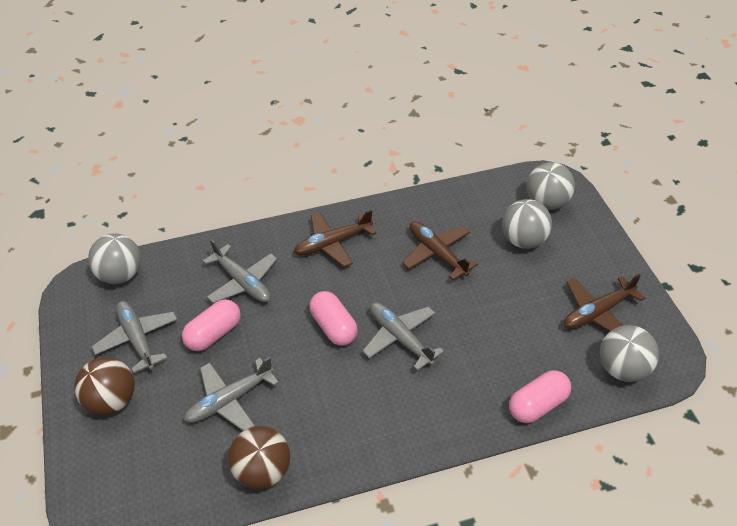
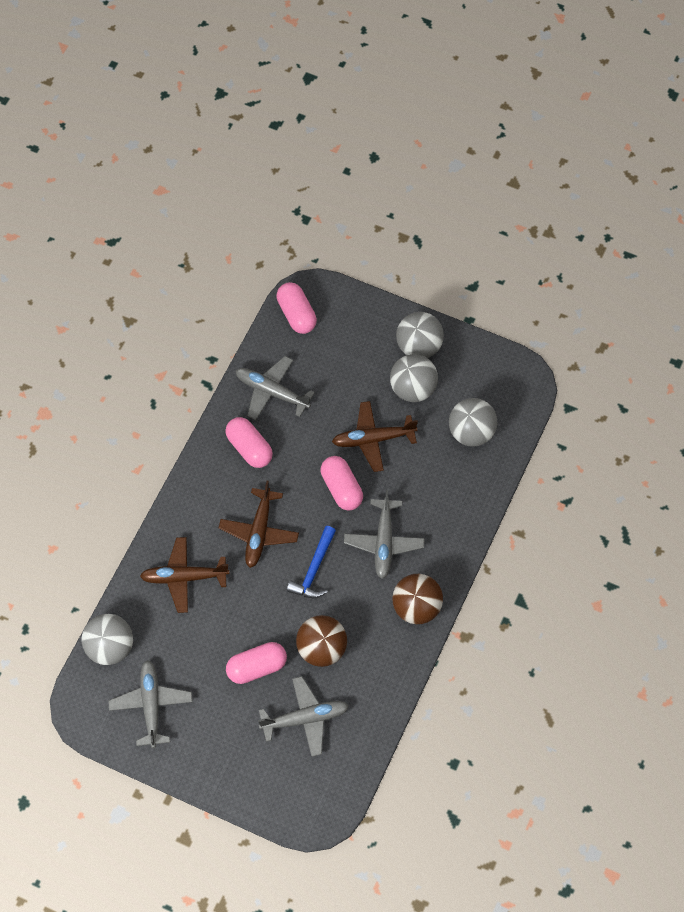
blue hammer: 0 -> 1
pink capsule: 3 -> 4

